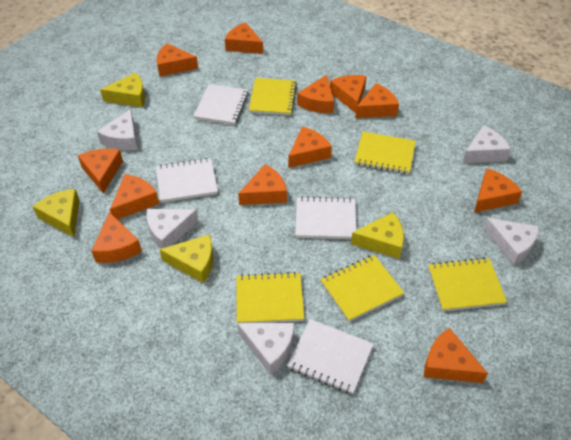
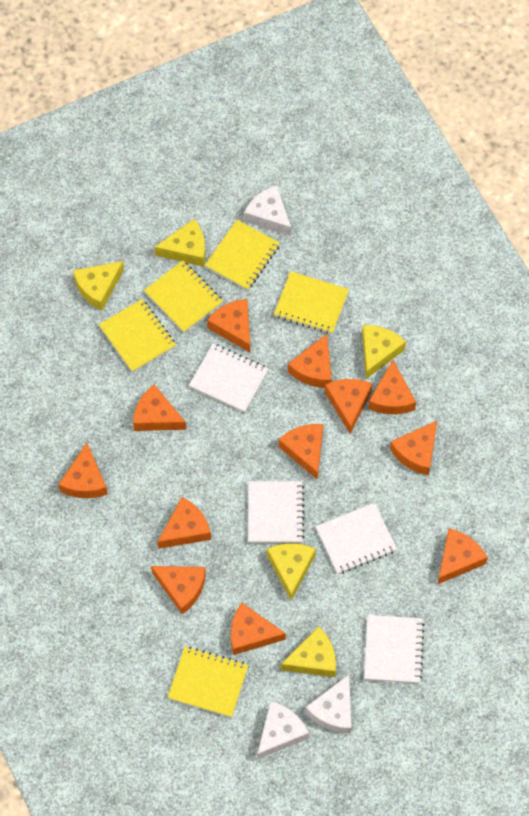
white cheese: 5 -> 3
yellow cheese: 4 -> 5

